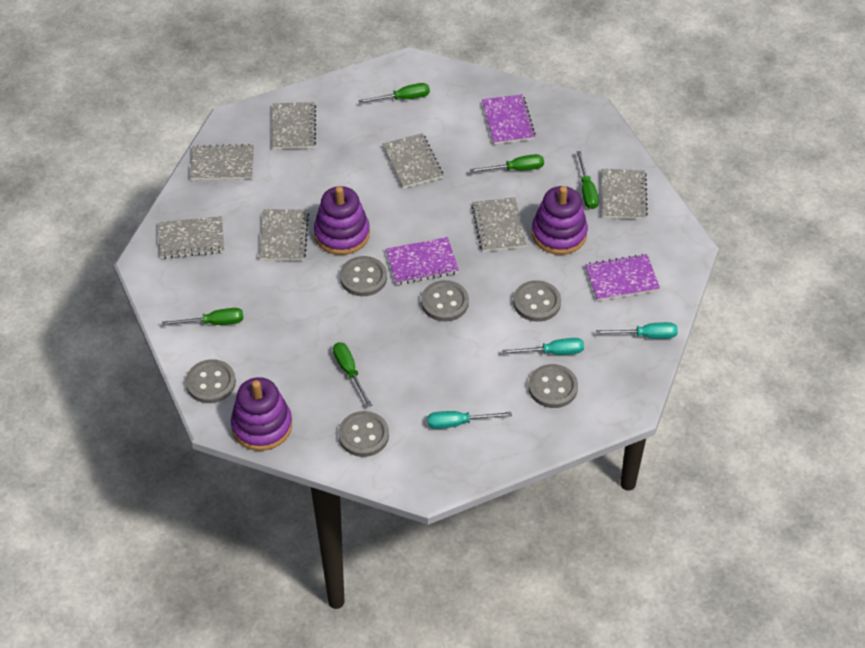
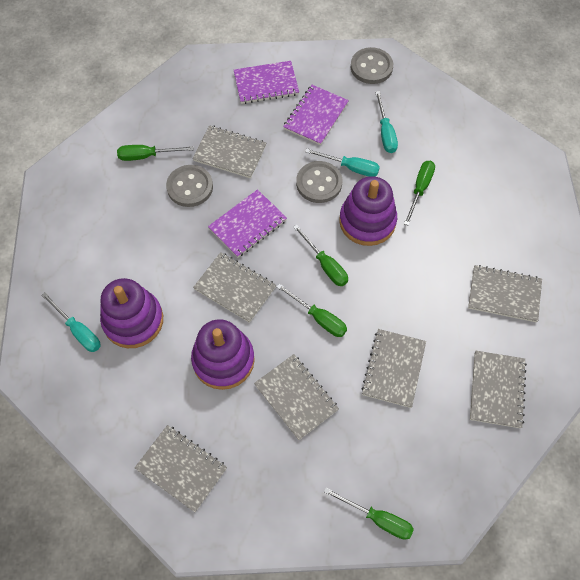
grey button: 6 -> 3

